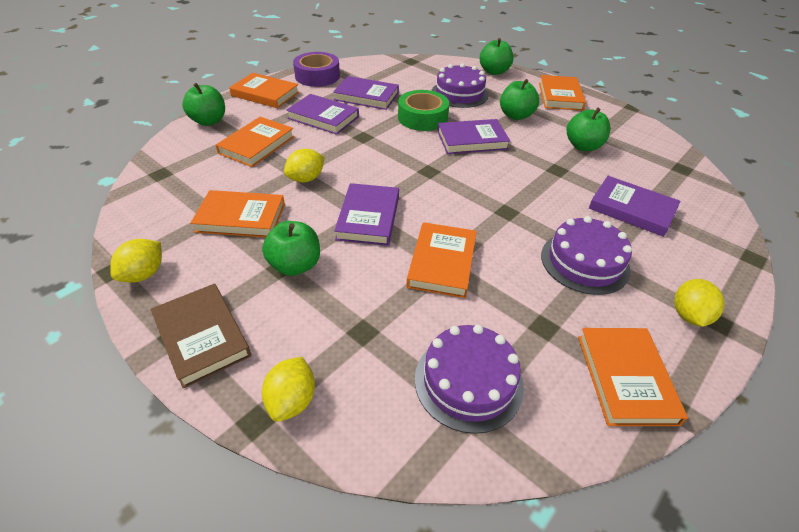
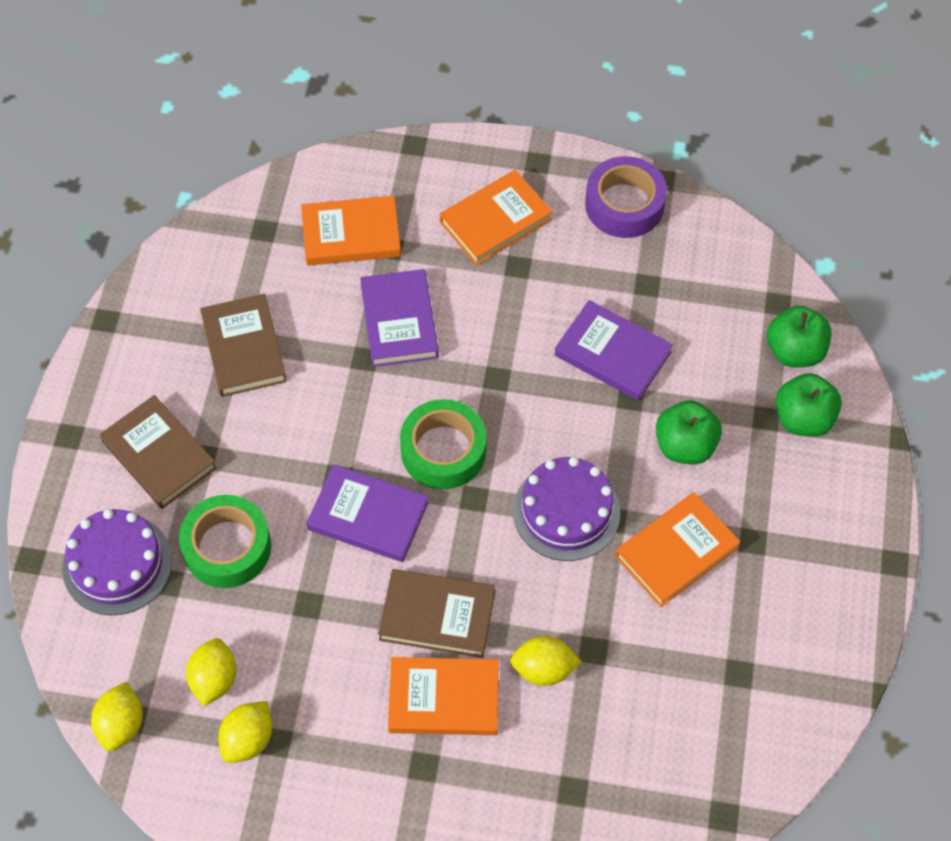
brown book: 1 -> 3
green apple: 5 -> 3
green tape: 1 -> 2
orange book: 6 -> 4
purple book: 5 -> 3
purple cake: 3 -> 2

